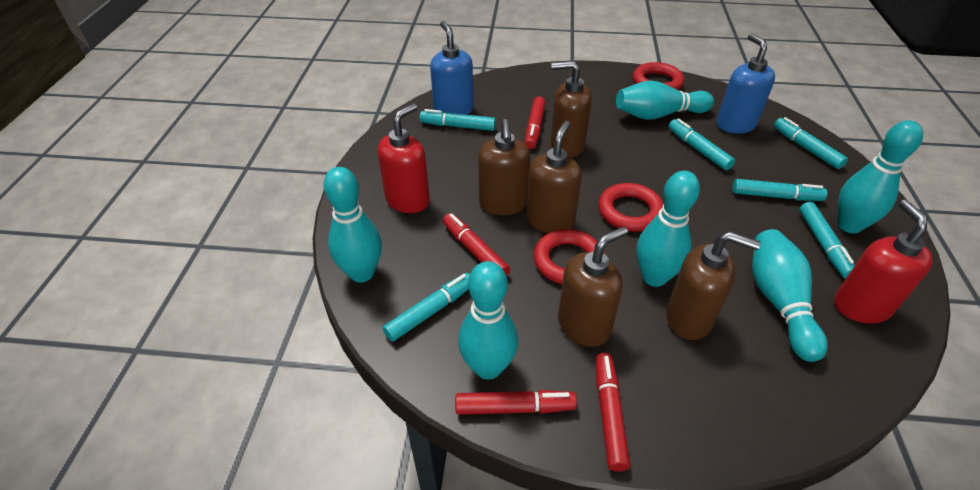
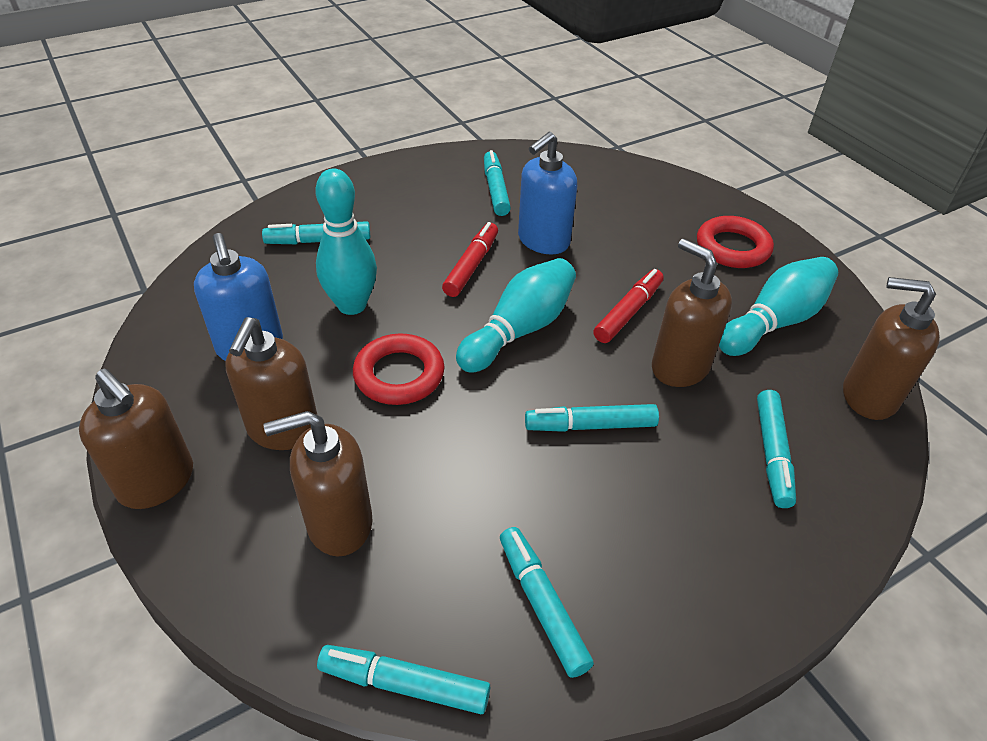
red marker: 4 -> 2
red ring: 3 -> 2
red soap dispenser: 2 -> 0
turquoise bowling pin: 6 -> 3

